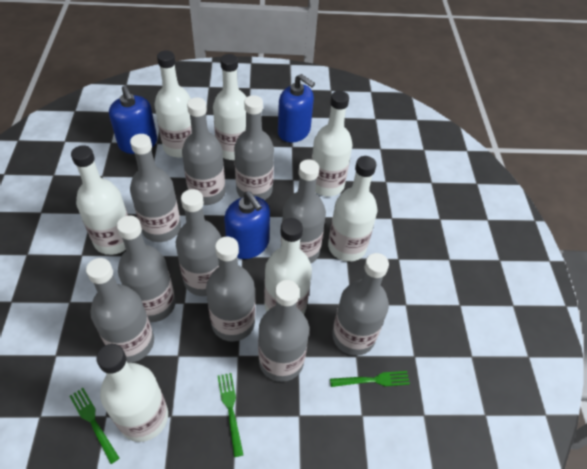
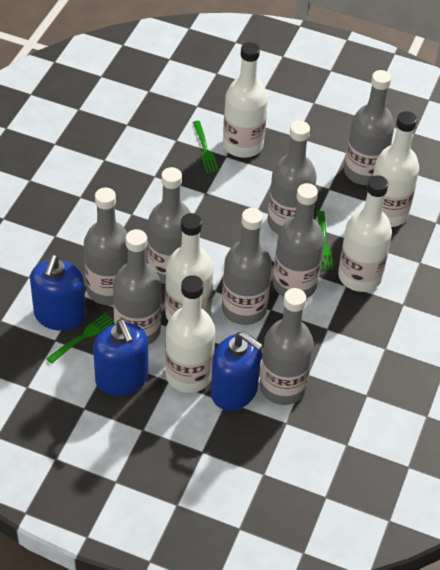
grey bottle: 10 -> 8
white bottle: 7 -> 5

